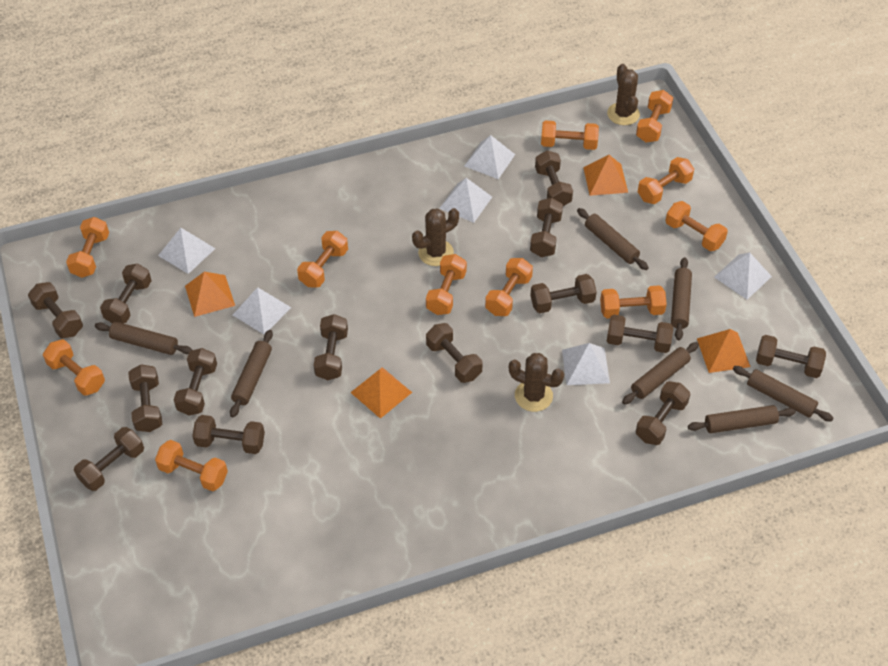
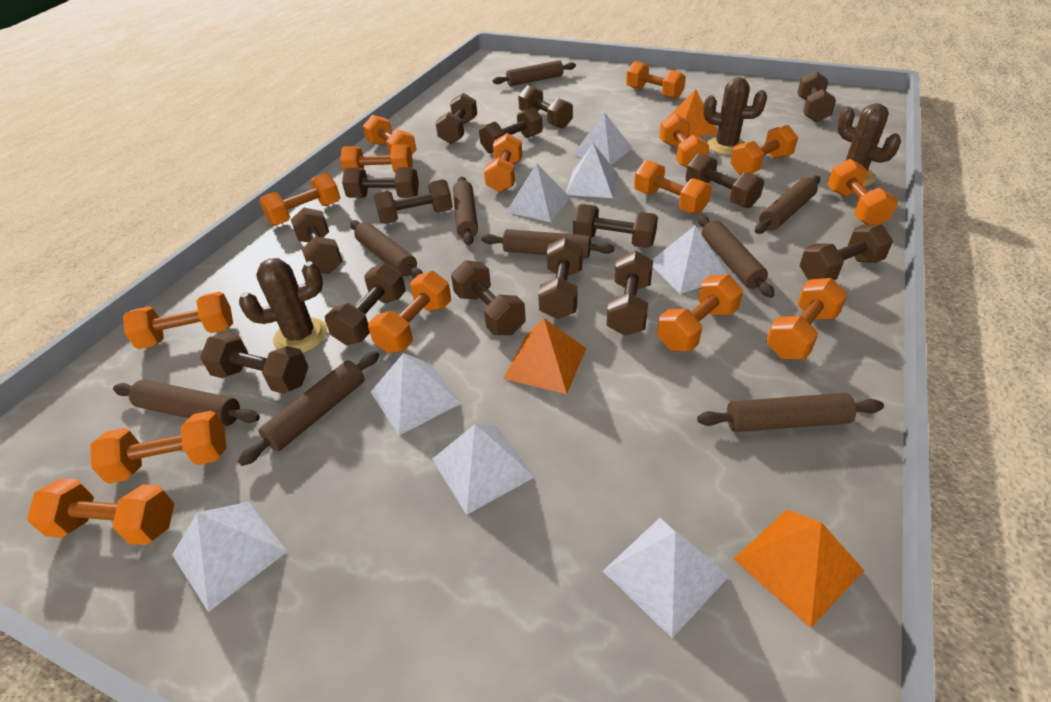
brown dumbbell: 14 -> 15
brown rolling pin: 7 -> 9
orange dumbbell: 11 -> 15
orange pyramid: 4 -> 3
white pyramid: 6 -> 8

